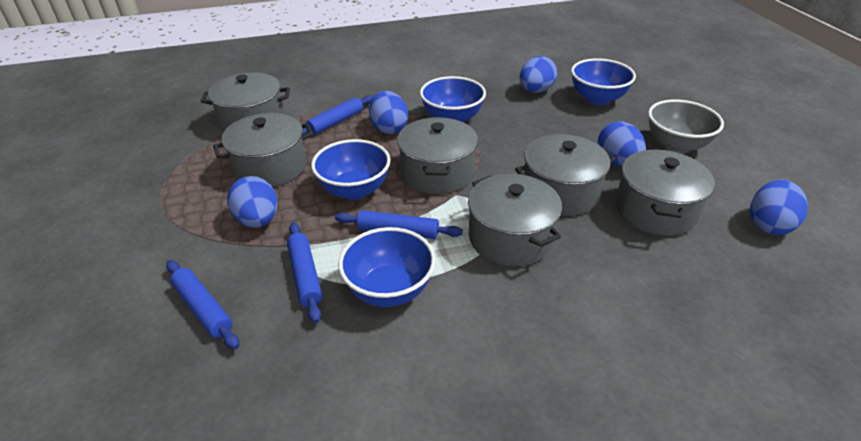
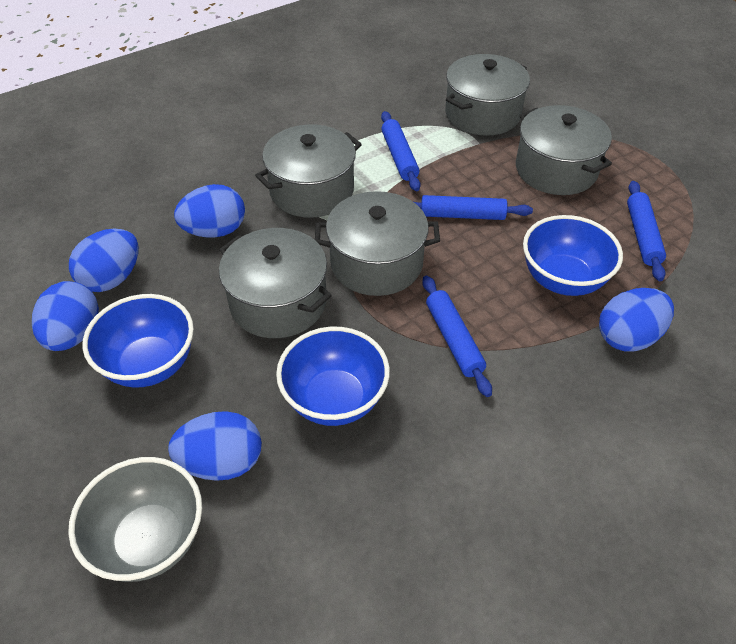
blue bowl: 4 -> 3
grey pot: 6 -> 5

